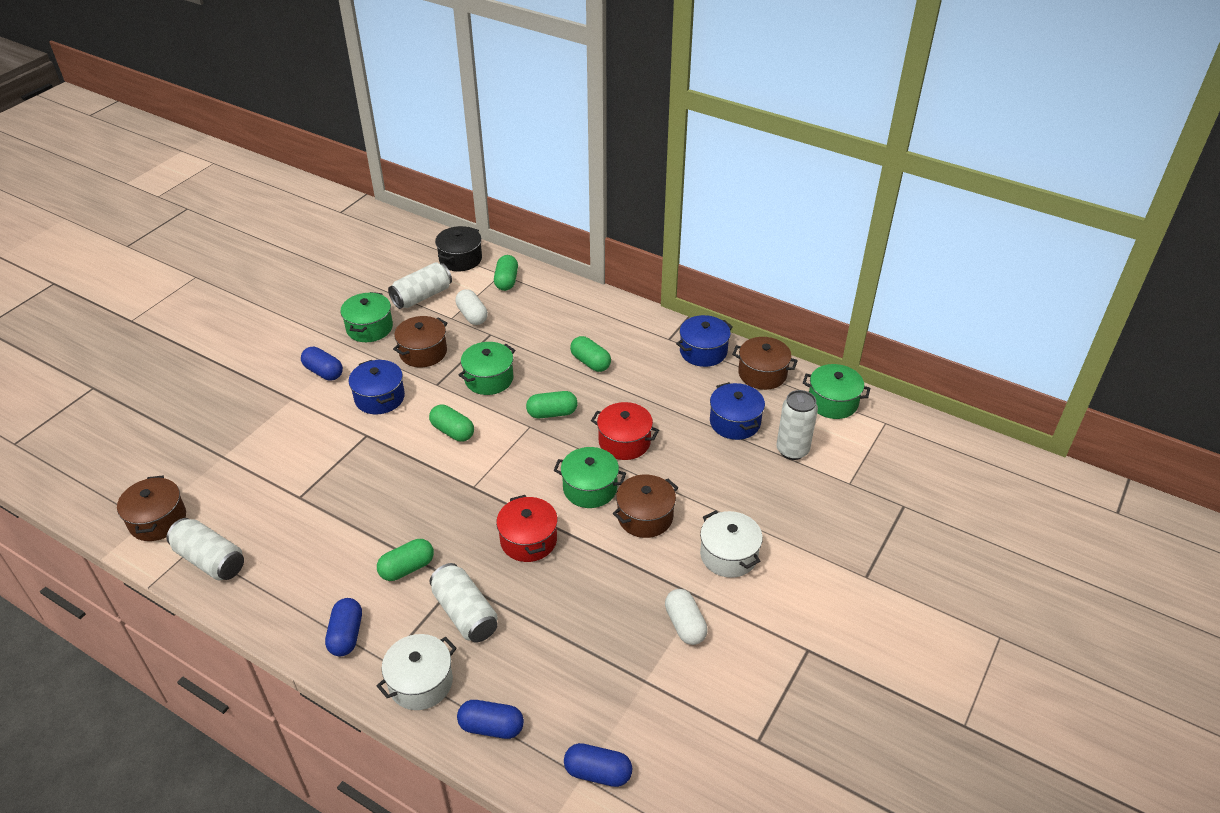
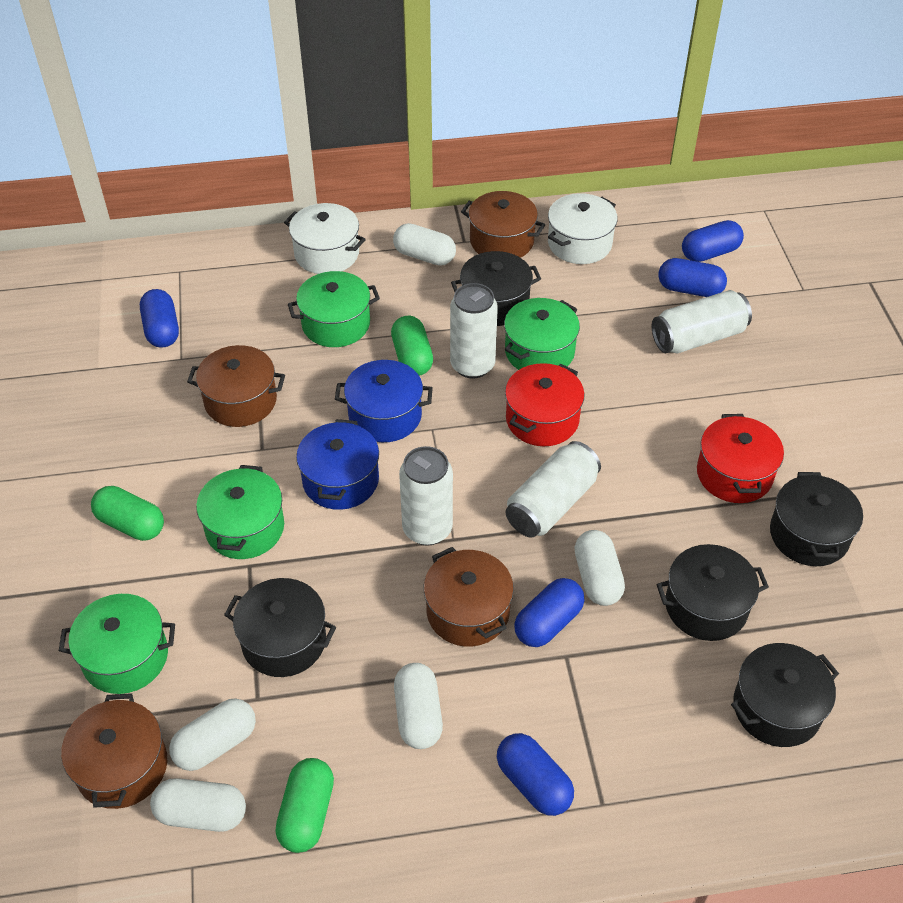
black pot: 1 -> 5
blue capsule: 4 -> 5
blue pot: 3 -> 2
green capsule: 5 -> 3
white capsule: 2 -> 5

